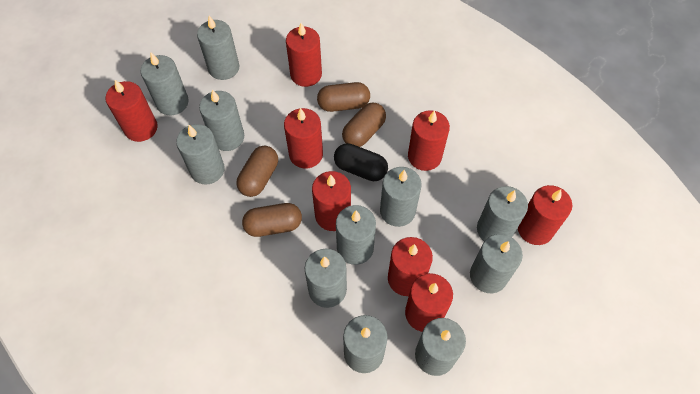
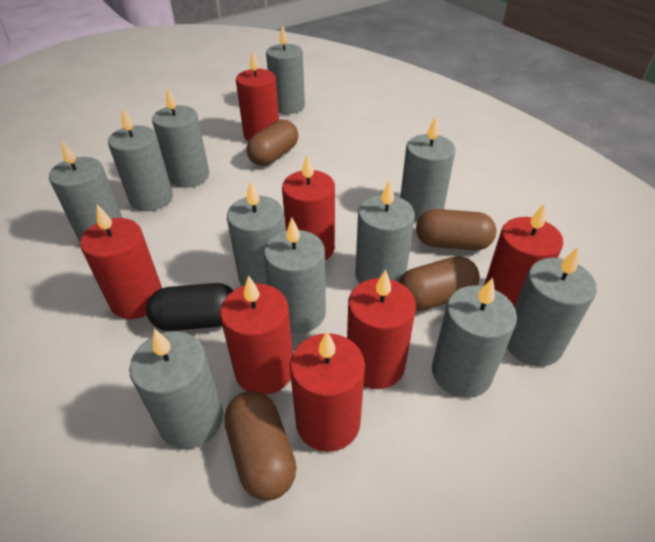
red candle: 8 -> 7

